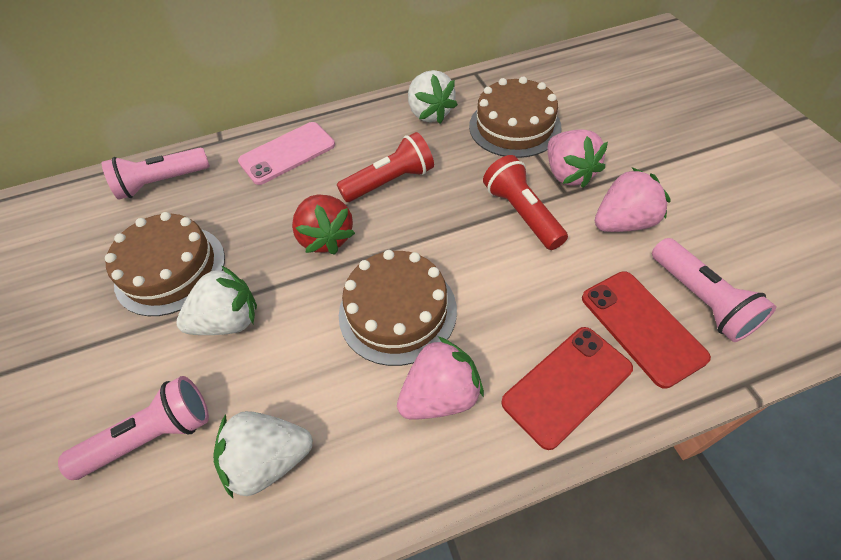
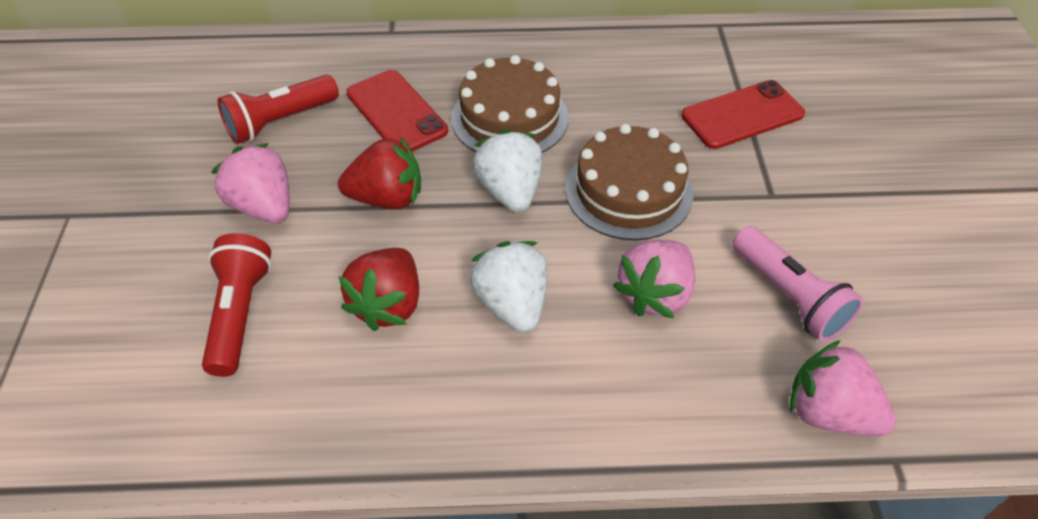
brown cake: 3 -> 2
pink flashlight: 3 -> 1
pink phone: 1 -> 0
red strawberry: 1 -> 2
white strawberry: 3 -> 2

